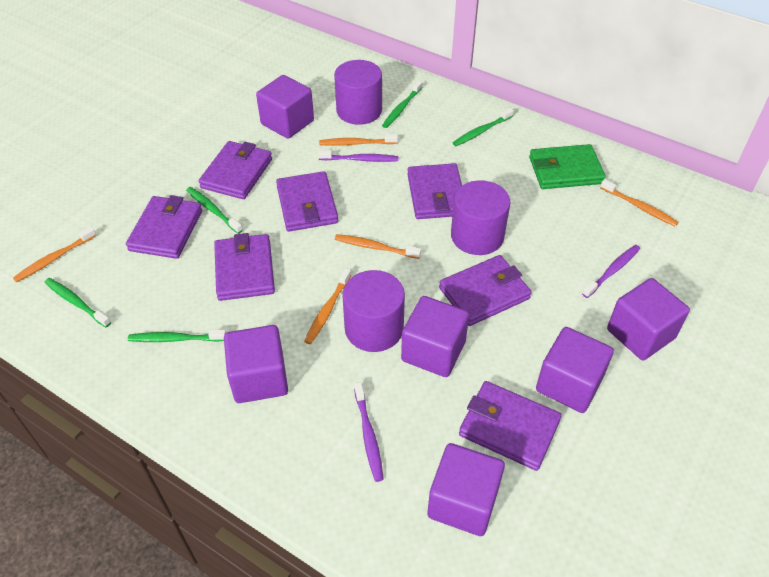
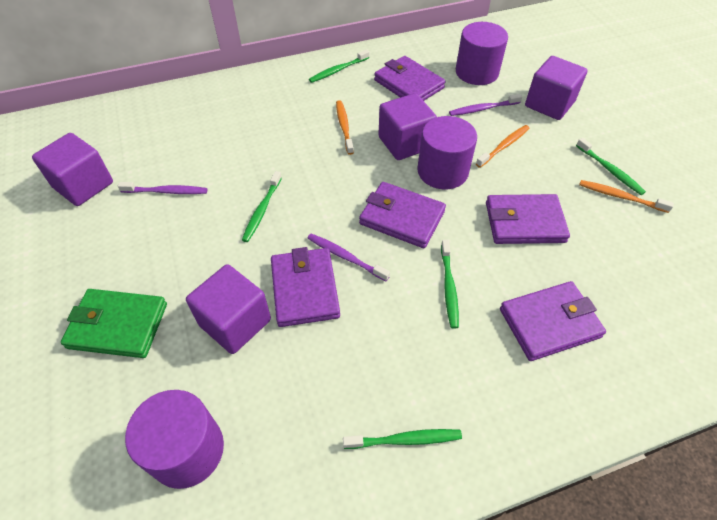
orange toothbrush: 5 -> 3
purple cube: 6 -> 4
purple wallet: 7 -> 5

